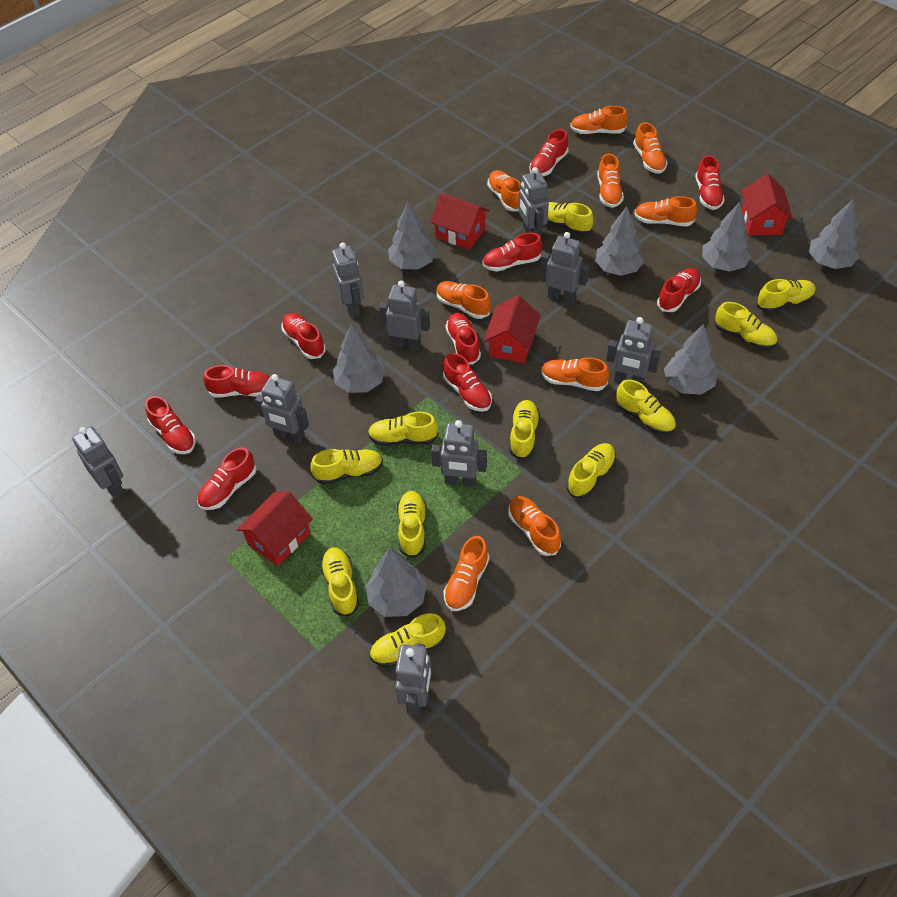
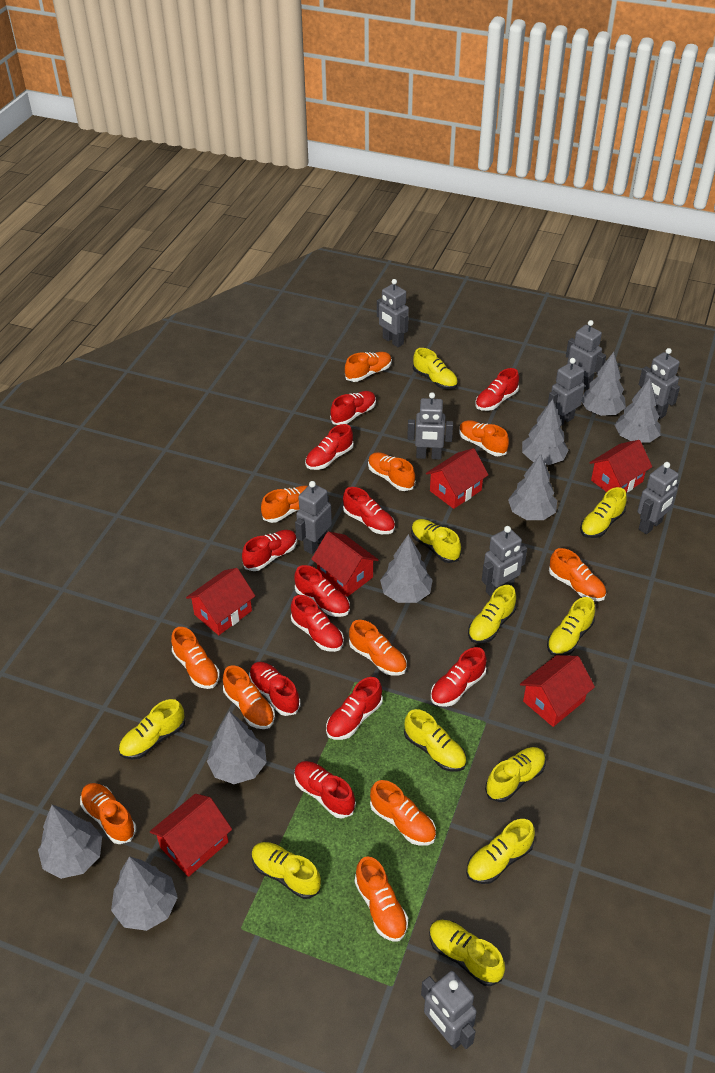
grey tree: 7 -> 8
orange shoe: 9 -> 11
red house: 4 -> 6
red shoe: 10 -> 11

